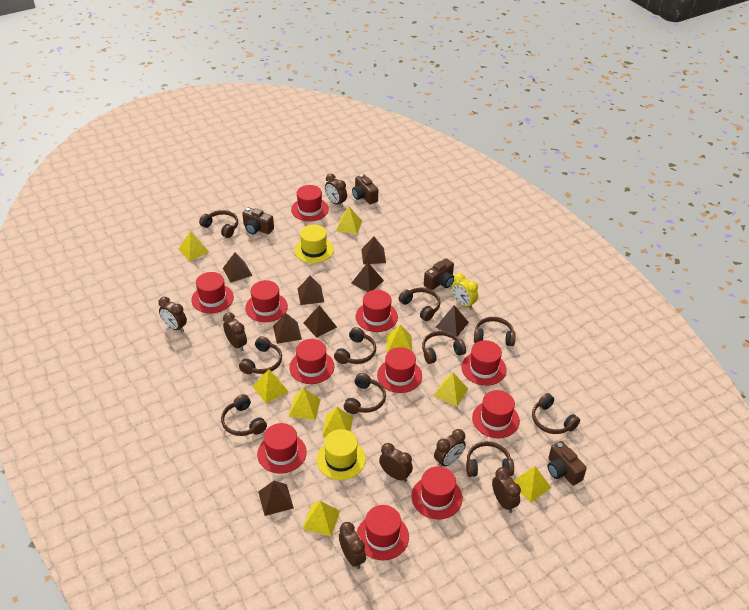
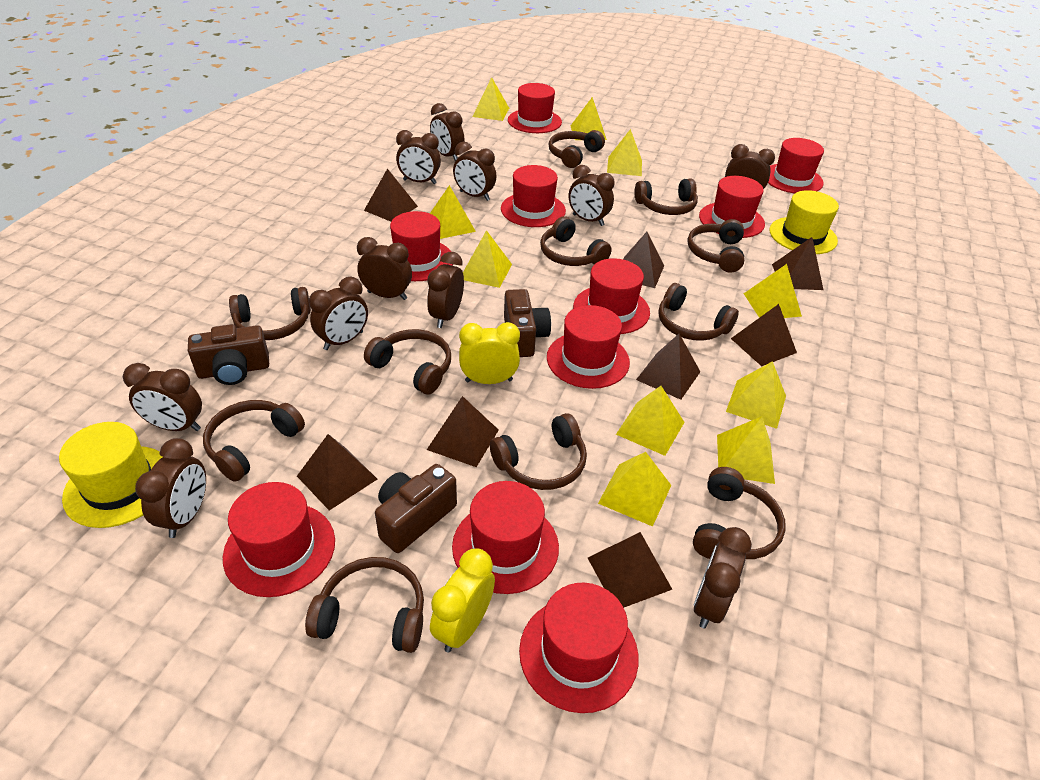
brown camera: 4 -> 3
brown clock: 7 -> 11
brown headphones: 10 -> 11
red hat: 11 -> 10
yellow clock: 1 -> 2
yellow pyramid: 9 -> 10

